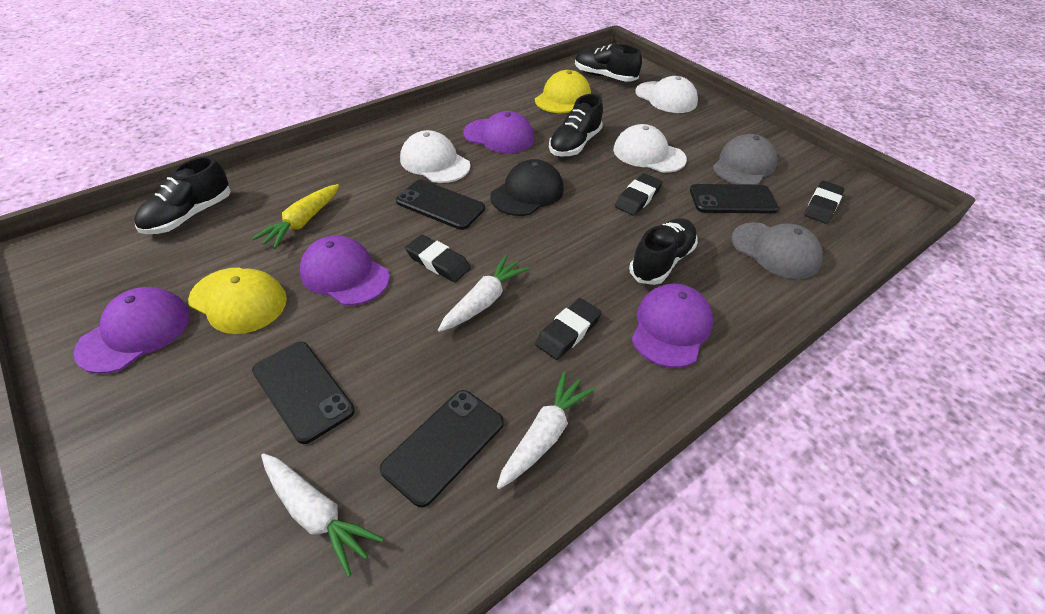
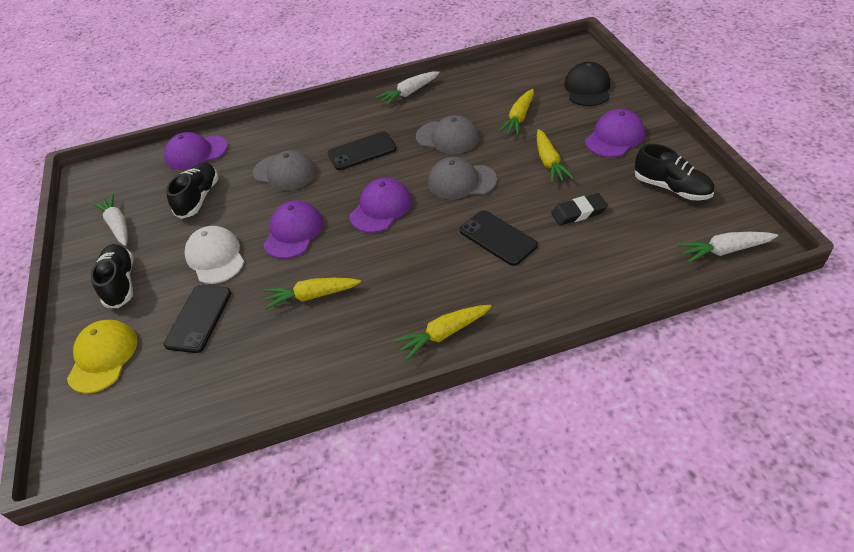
black eraser: 4 -> 1
black phone: 4 -> 3
black shoe: 4 -> 3
grey cap: 2 -> 3
white cap: 3 -> 1
yellow cap: 2 -> 1
yellow carrot: 1 -> 4

